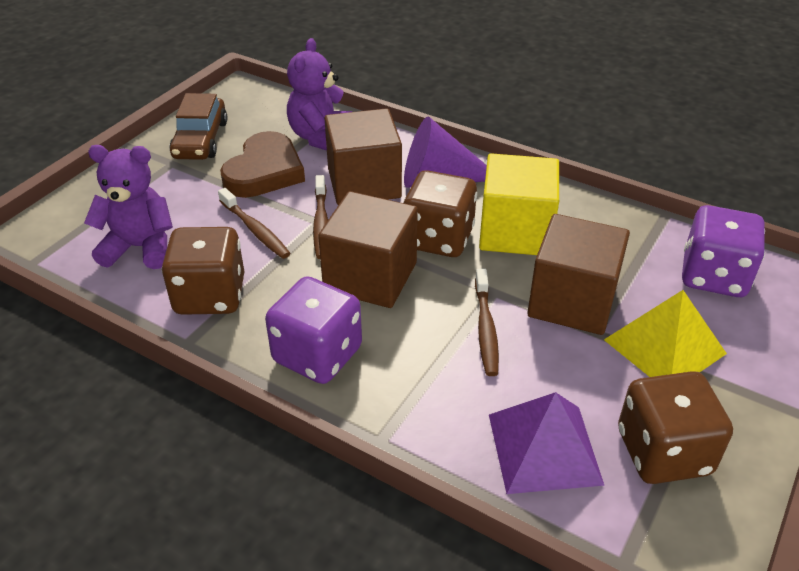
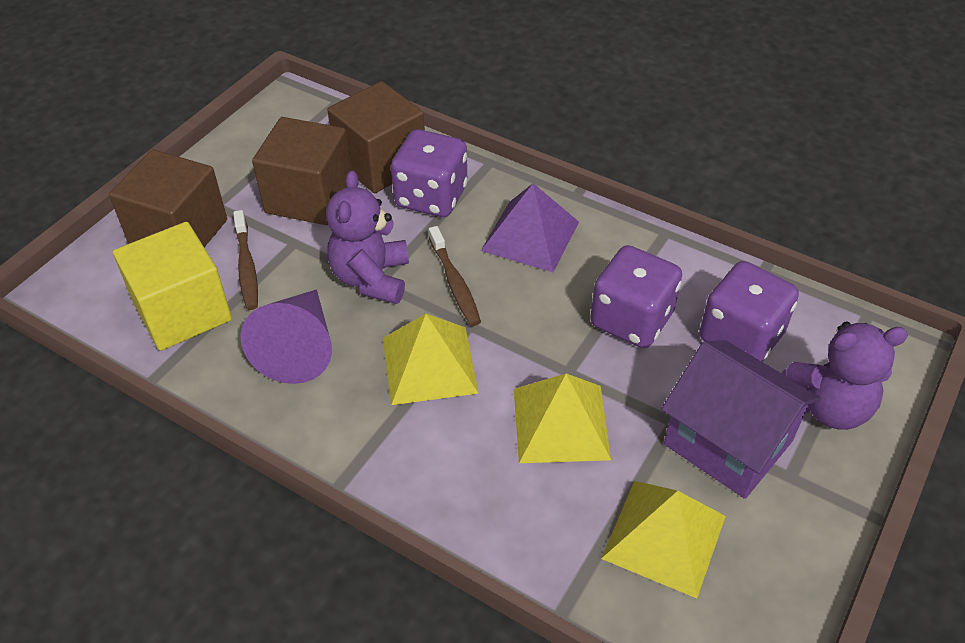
brown car: 1 -> 0
brown dice: 3 -> 0
brown heart: 1 -> 0
brown toothbrush: 3 -> 2
purple dice: 2 -> 3
purple house: 0 -> 1
yellow pyramid: 1 -> 3

